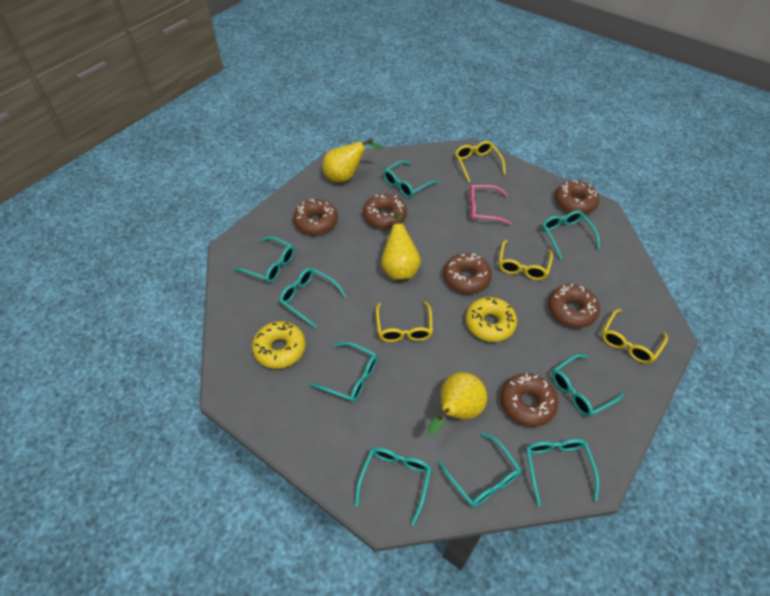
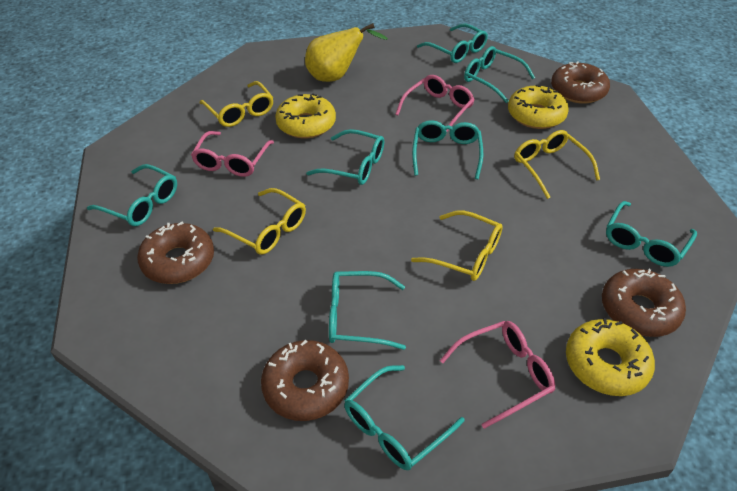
brown donut: 6 -> 4
pink glasses: 1 -> 3
turquoise glasses: 9 -> 8
yellow donut: 2 -> 3
yellow pear: 3 -> 1

